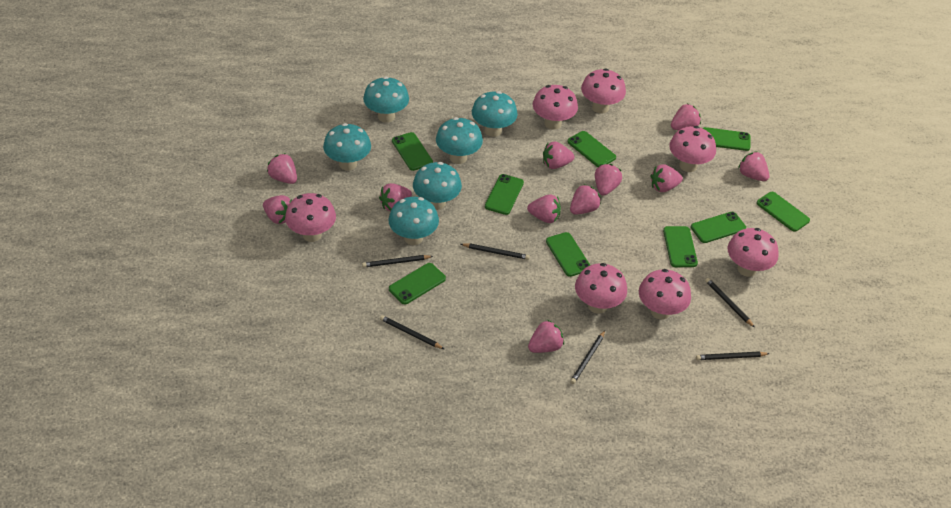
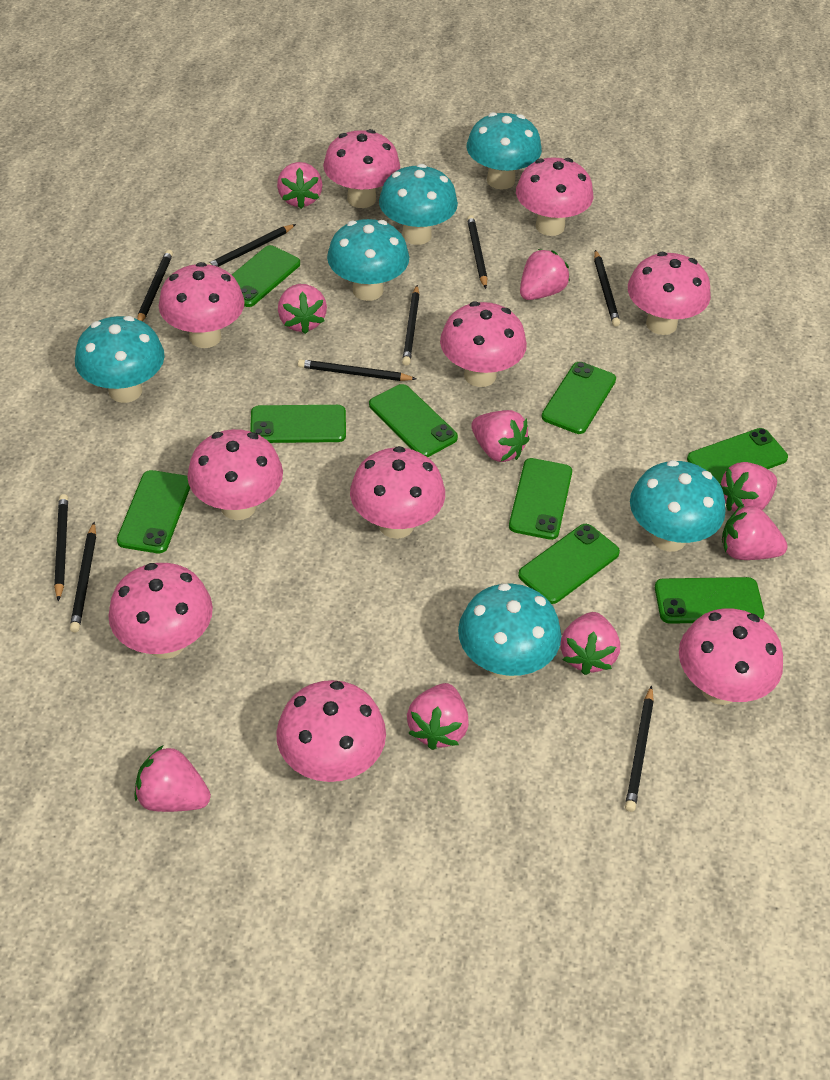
black pencil: 6 -> 9
pink mushroom: 7 -> 10
pink strawberry: 11 -> 9

